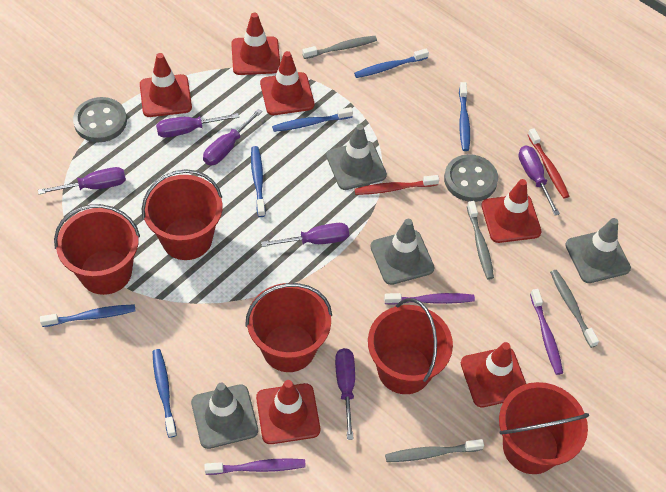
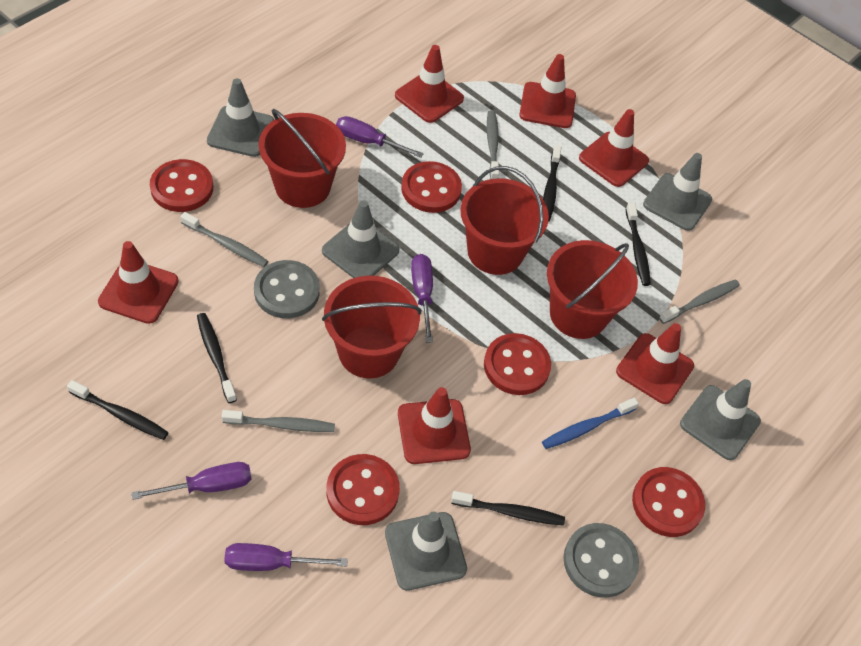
black toothbrush: 0 -> 5
blue toothbrush: 6 -> 1
grey traffic cone: 4 -> 5
purple screwdriver: 6 -> 4
purple toothbrush: 3 -> 0
red bucket: 5 -> 4
red button: 0 -> 5
red toothbrush: 2 -> 0

